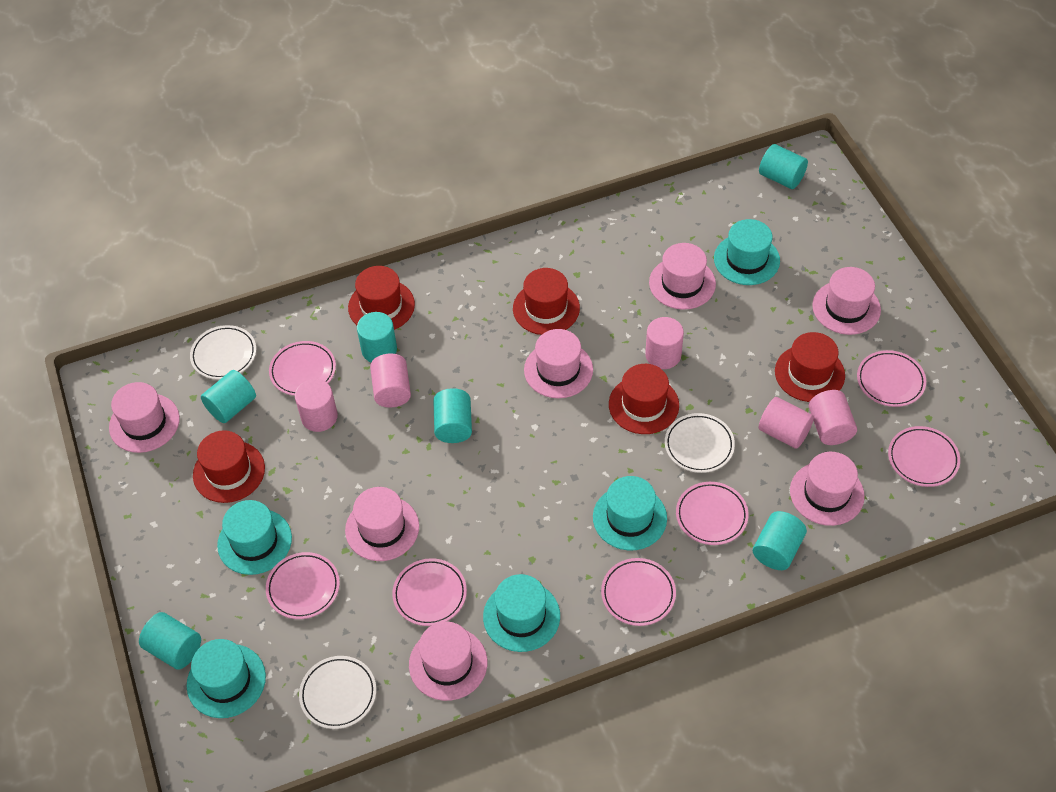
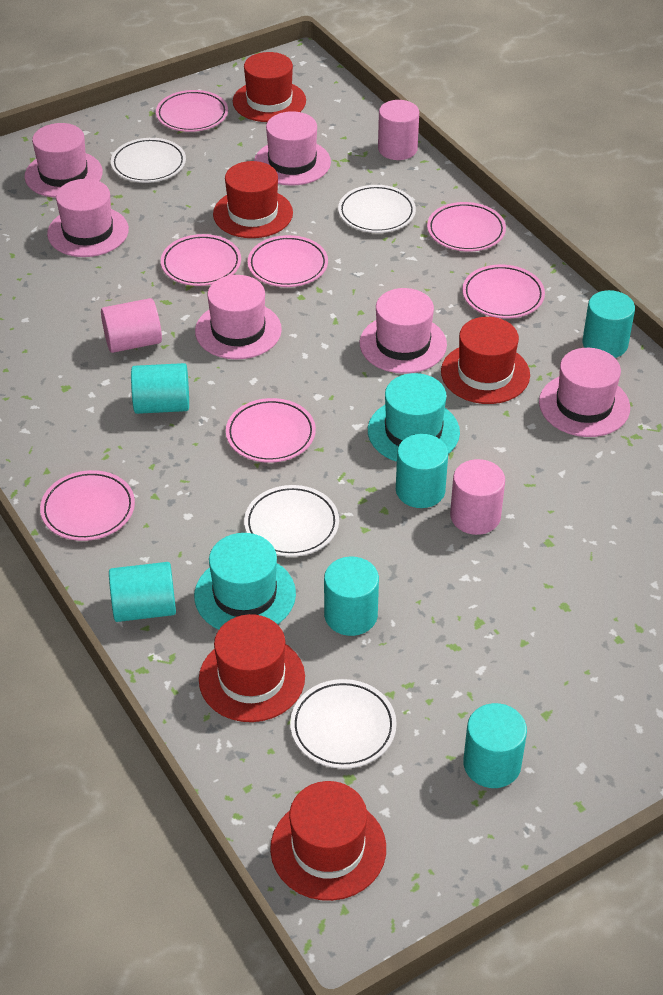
pink cylinder: 5 -> 3
pink hat: 7 -> 6
turquoise hat: 5 -> 2
white plate: 3 -> 4

